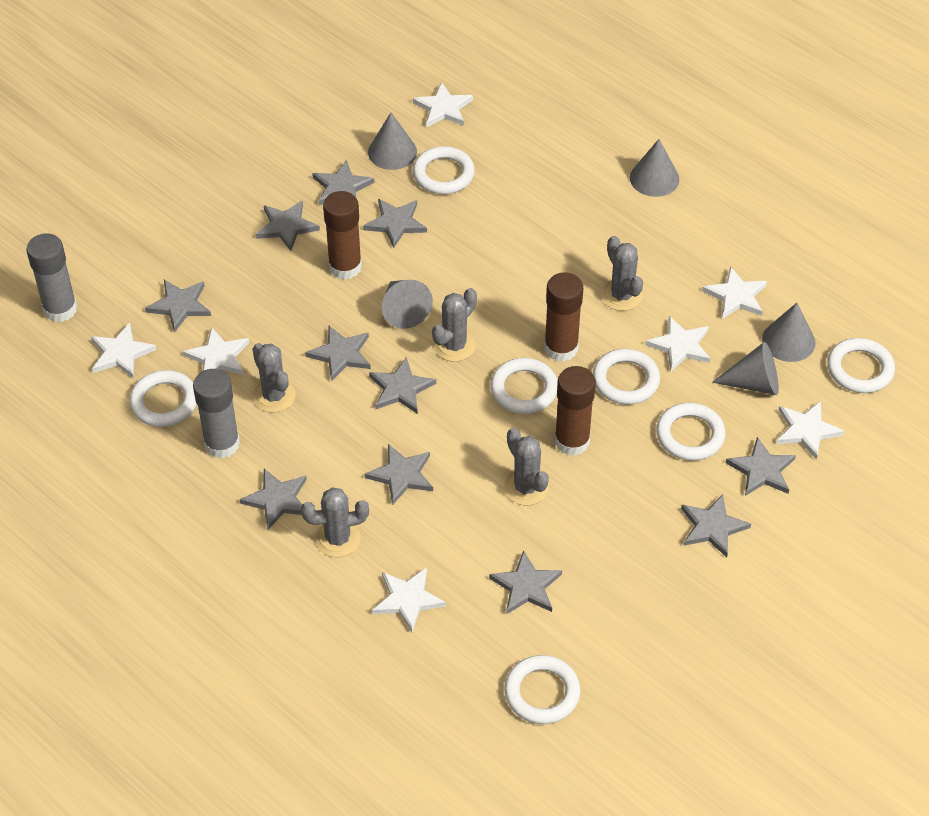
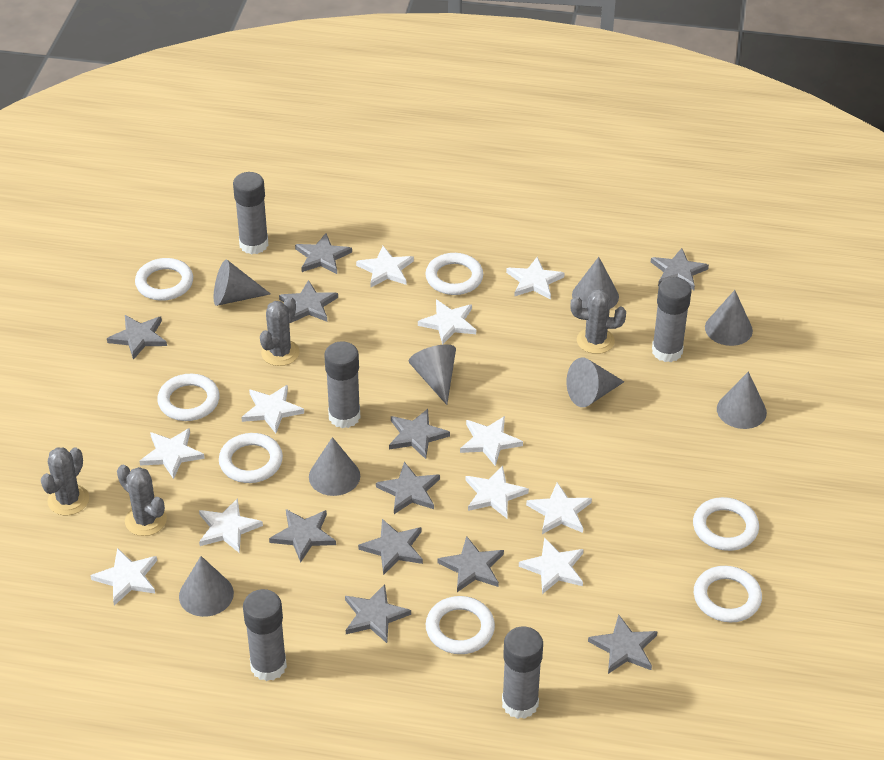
brown glue stick: 3 -> 0
grey cactus: 5 -> 4
grey cone: 5 -> 8
grey glue stick: 2 -> 5
white star: 7 -> 11

